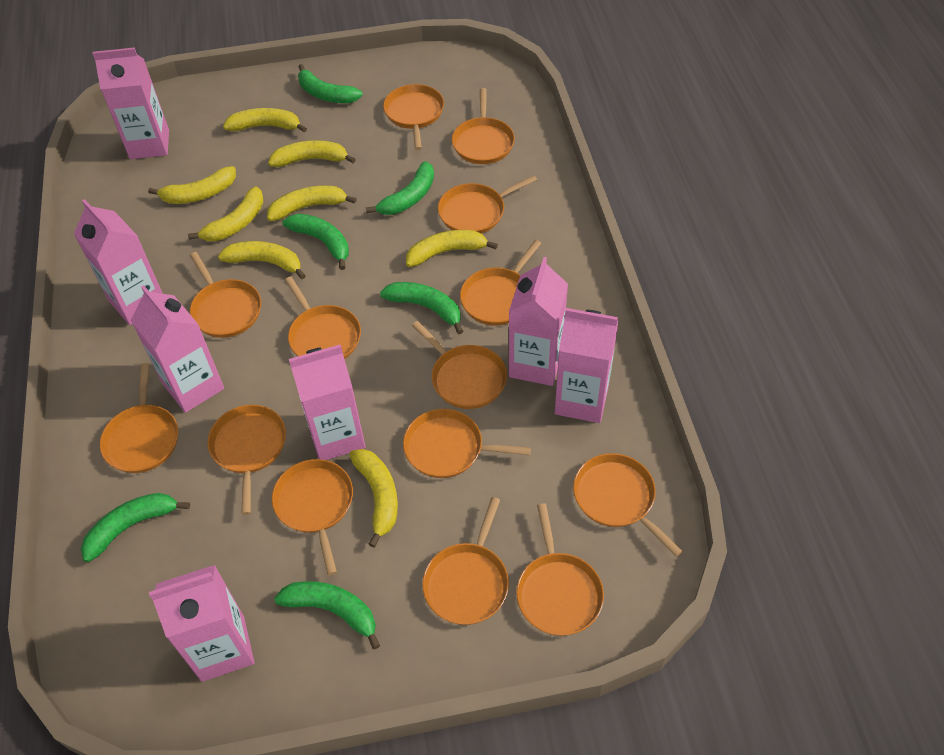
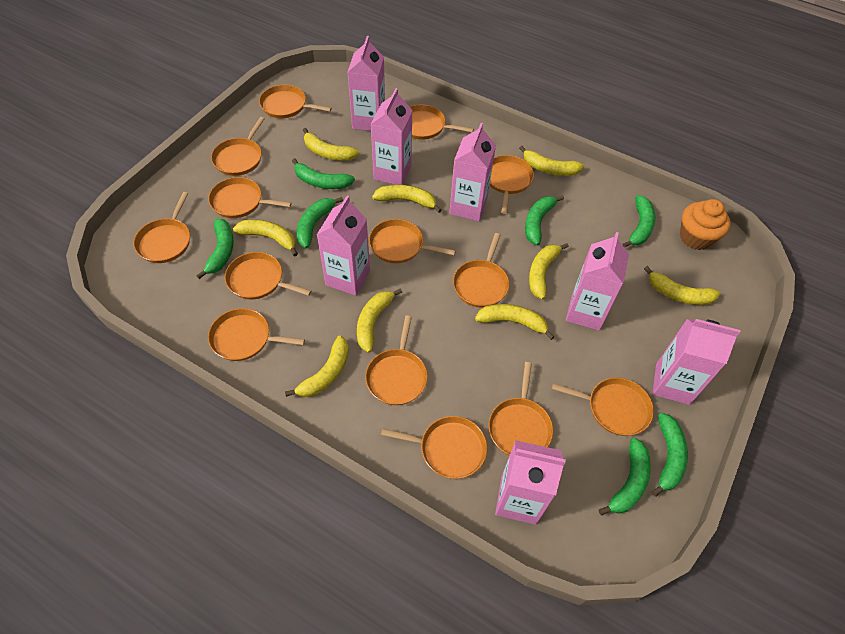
green banana: 6 -> 7
orange cupcake: 0 -> 1
yellow banana: 8 -> 9

